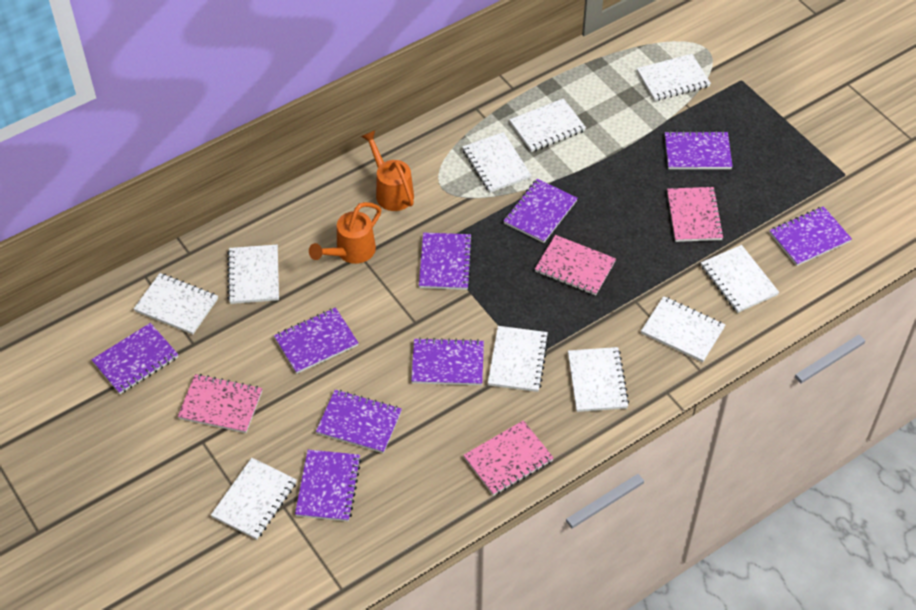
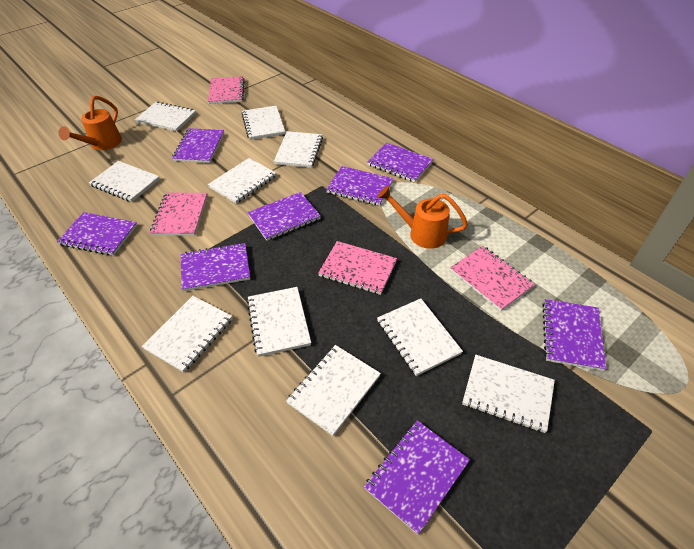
purple notebook: 9 -> 8

